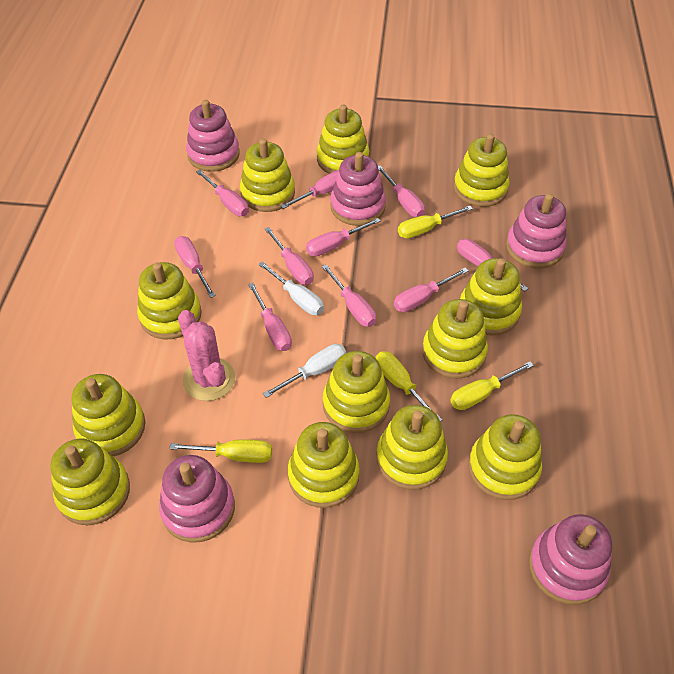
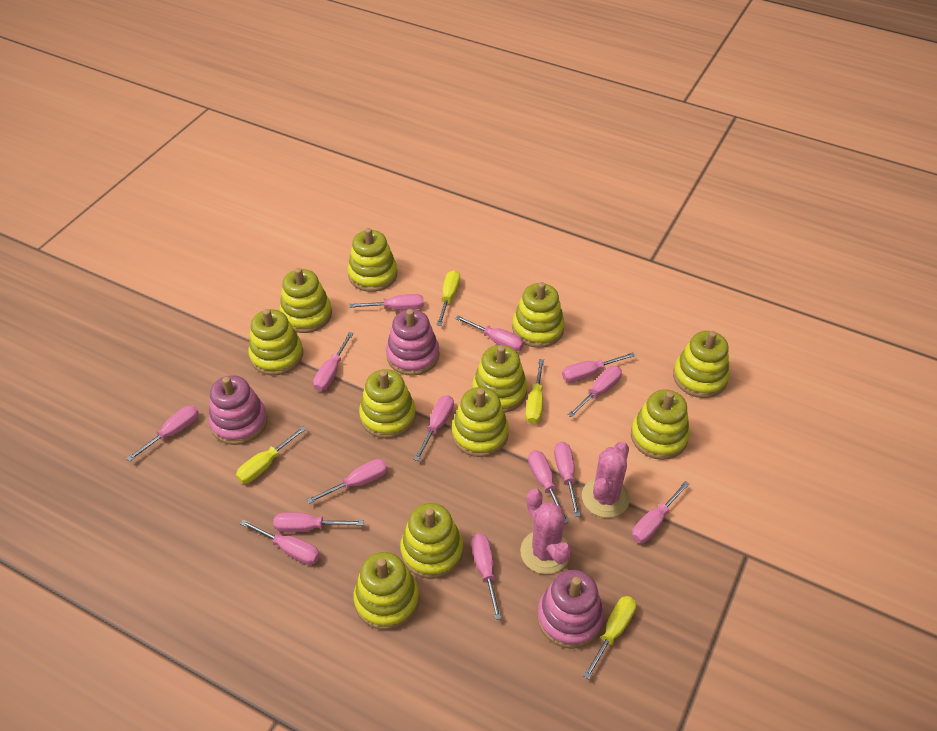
pink cactus: 1 -> 2
pink screwdriver: 10 -> 14
pink stacking toy: 5 -> 3
white screwdriver: 2 -> 0
yellow stacking toy: 12 -> 11

